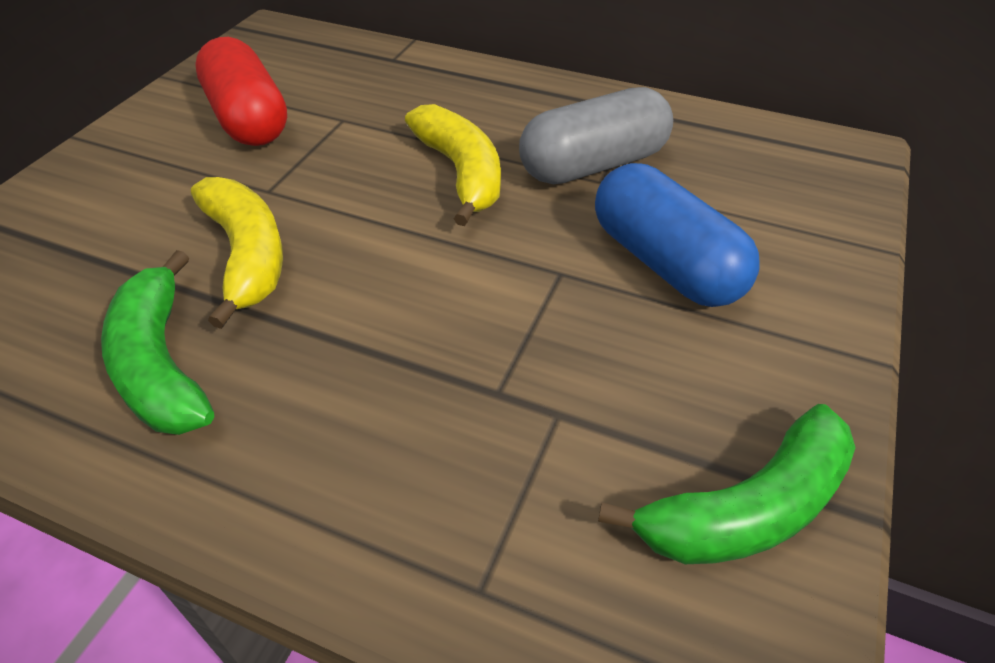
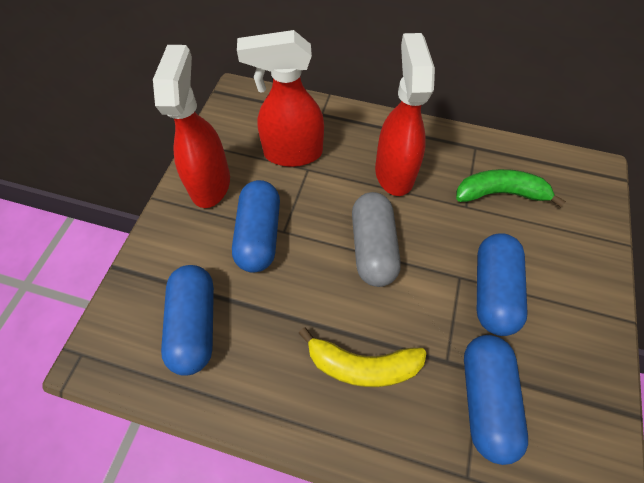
blue capsule: 1 -> 4
green banana: 2 -> 1
red capsule: 1 -> 0
red spray bottle: 0 -> 3
yellow banana: 2 -> 1

